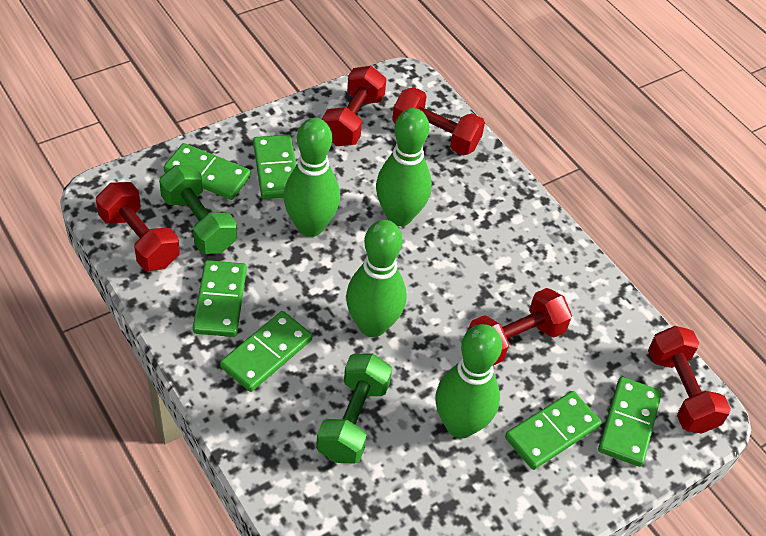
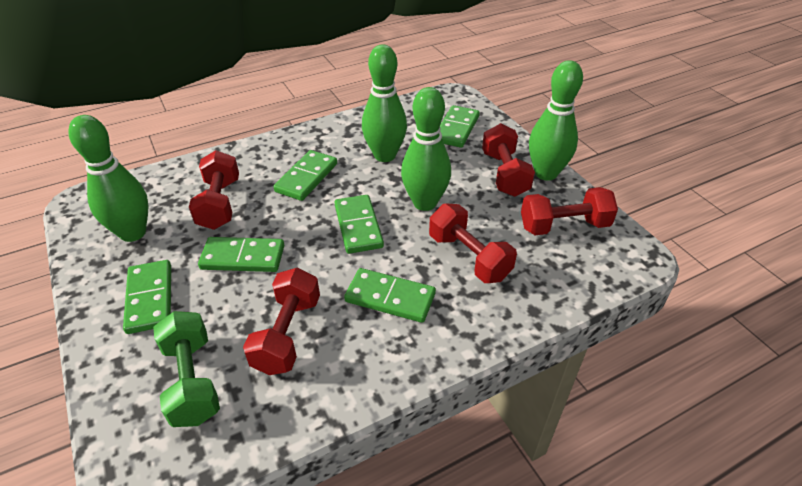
green dumbbell: 2 -> 1

